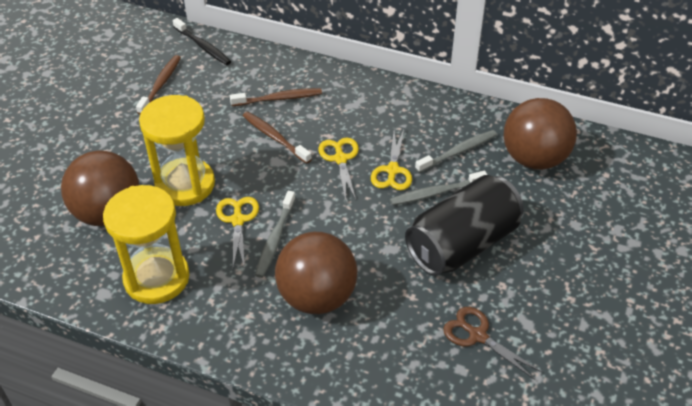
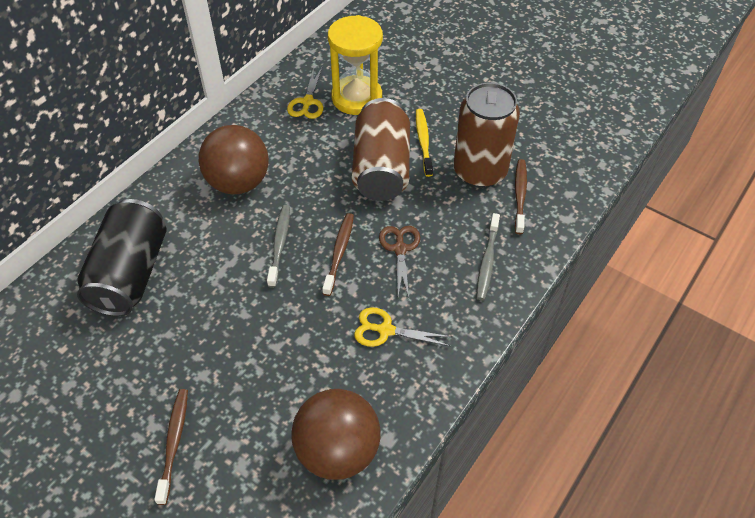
black toothbrush: 1 -> 0
brown ball: 3 -> 2
brown can: 0 -> 2
grey toothbrush: 3 -> 2
yellow hourglass: 2 -> 1
yellow scissors: 3 -> 2
yellow toothbrush: 0 -> 1

